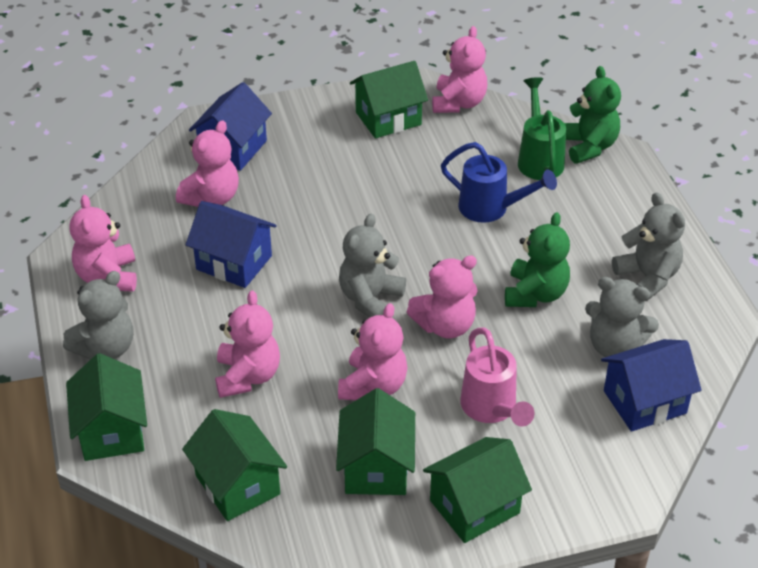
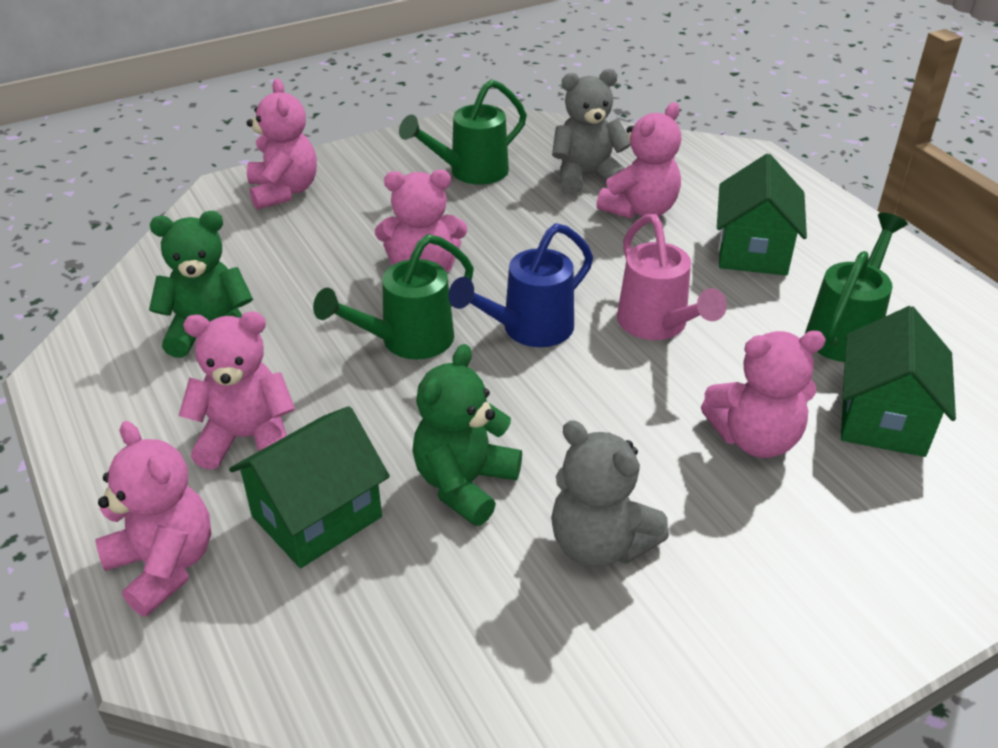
blue house: 3 -> 0
green house: 5 -> 3
green watering can: 1 -> 3
grey teddy bear: 4 -> 2

